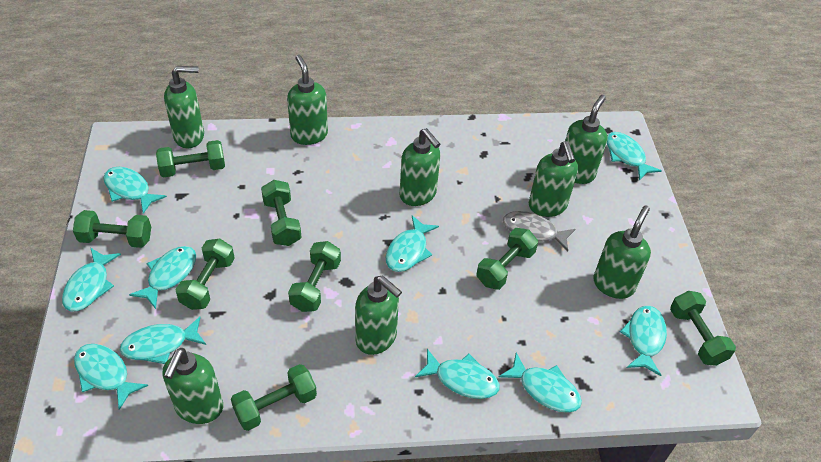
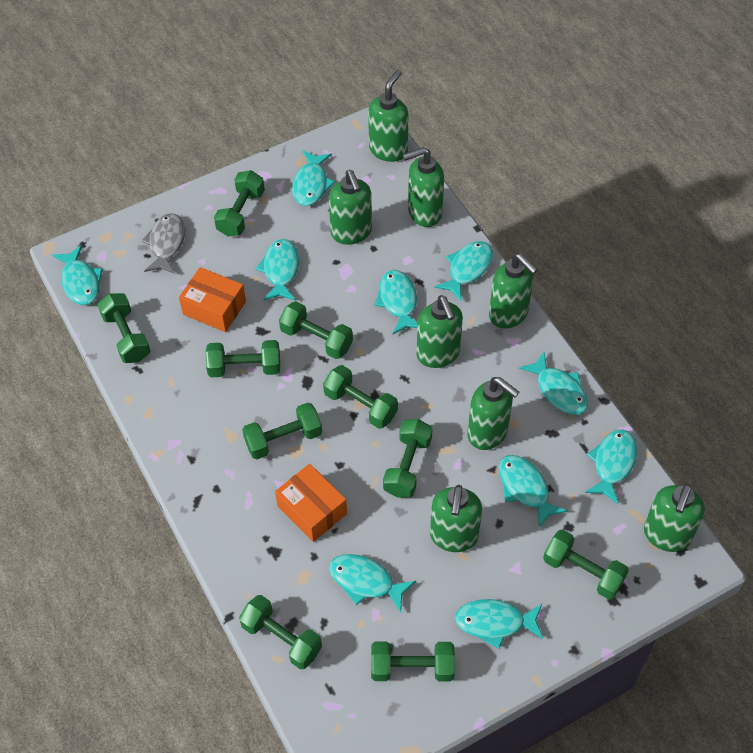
green dumbbell: 8 -> 10
orange box: 0 -> 2

